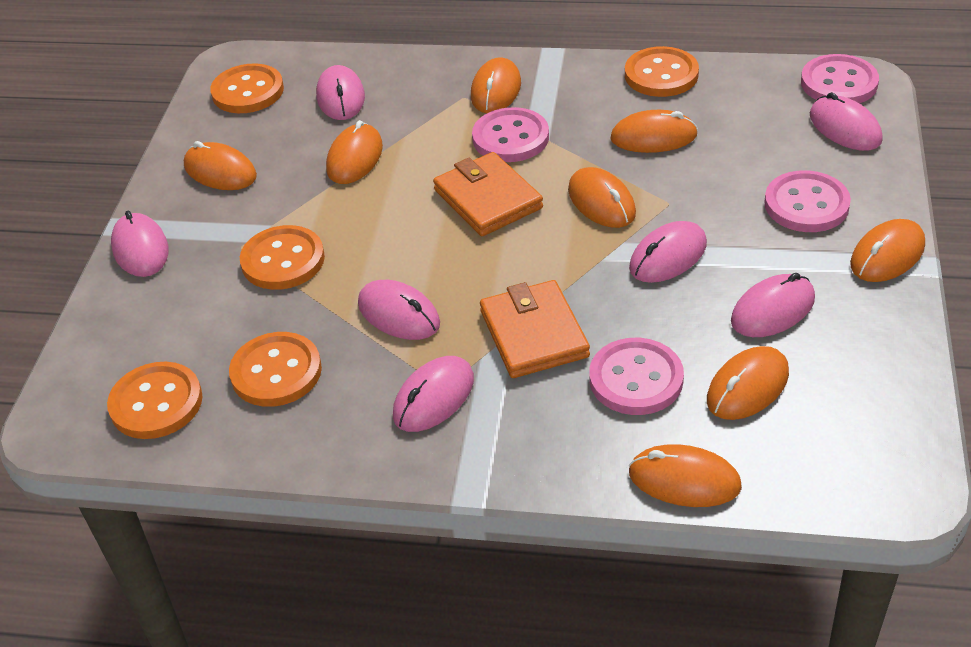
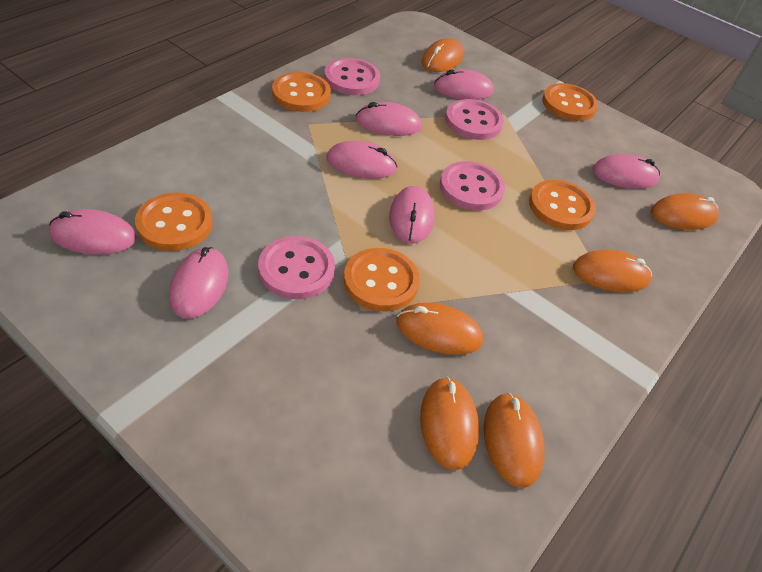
orange mouse: 8 -> 6
orange wallet: 2 -> 0

